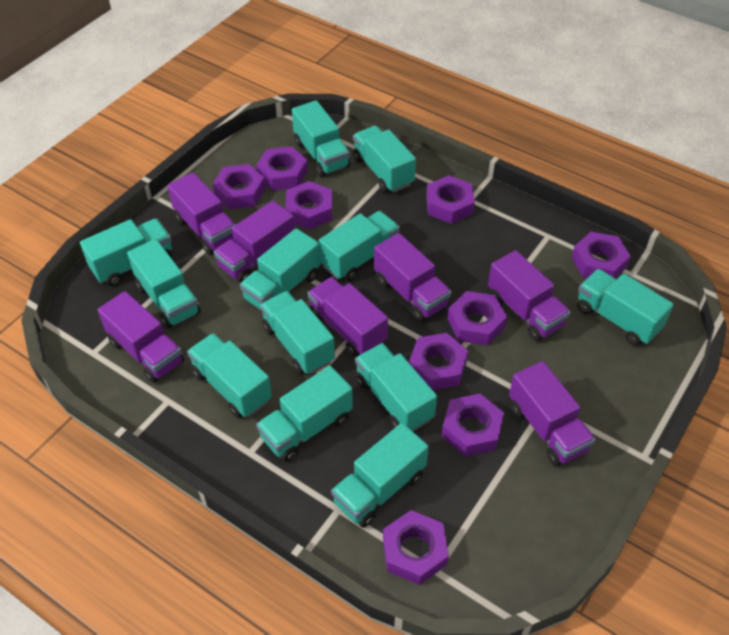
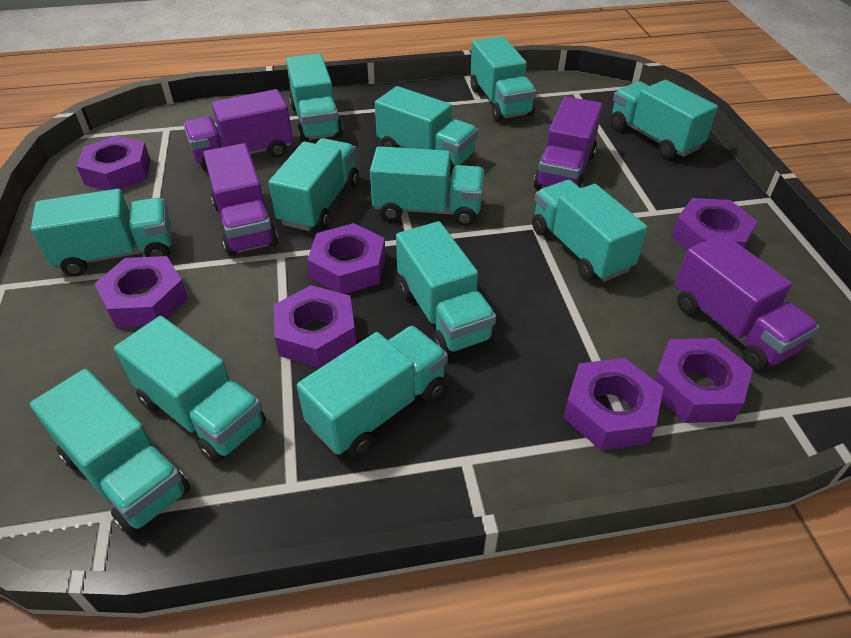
purple nut: 9 -> 7
purple truck: 7 -> 4

